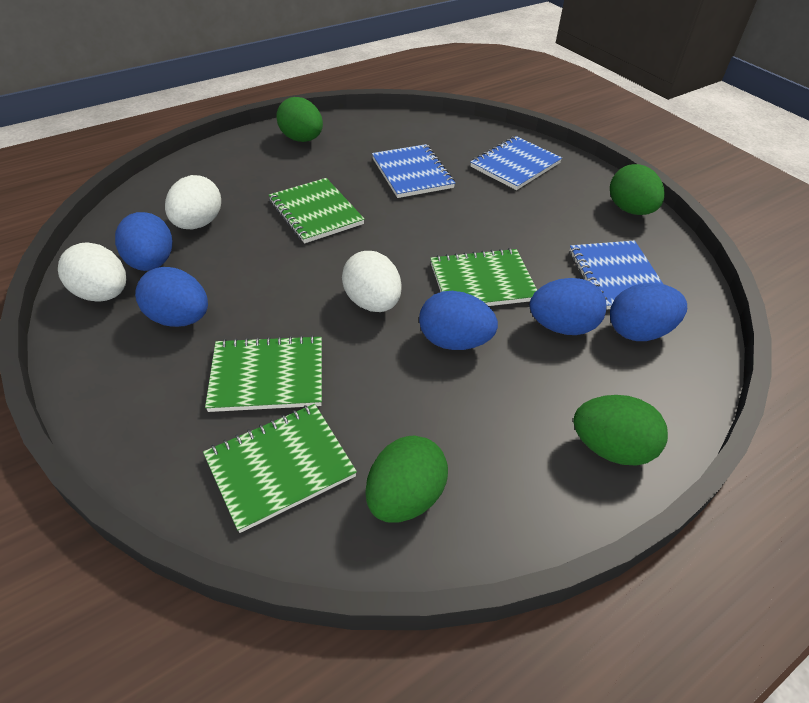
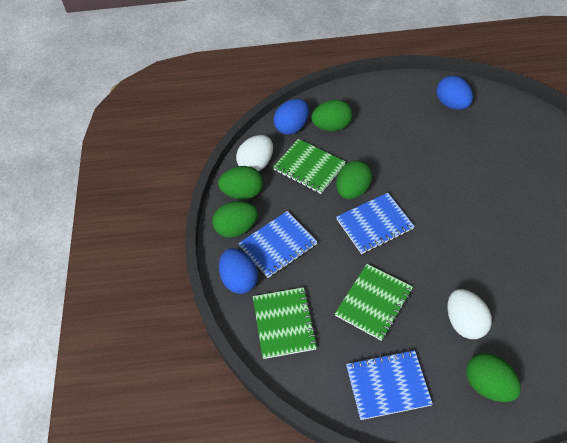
blue egg: 5 -> 3
green egg: 4 -> 5
green notebook: 4 -> 3
white egg: 3 -> 2

